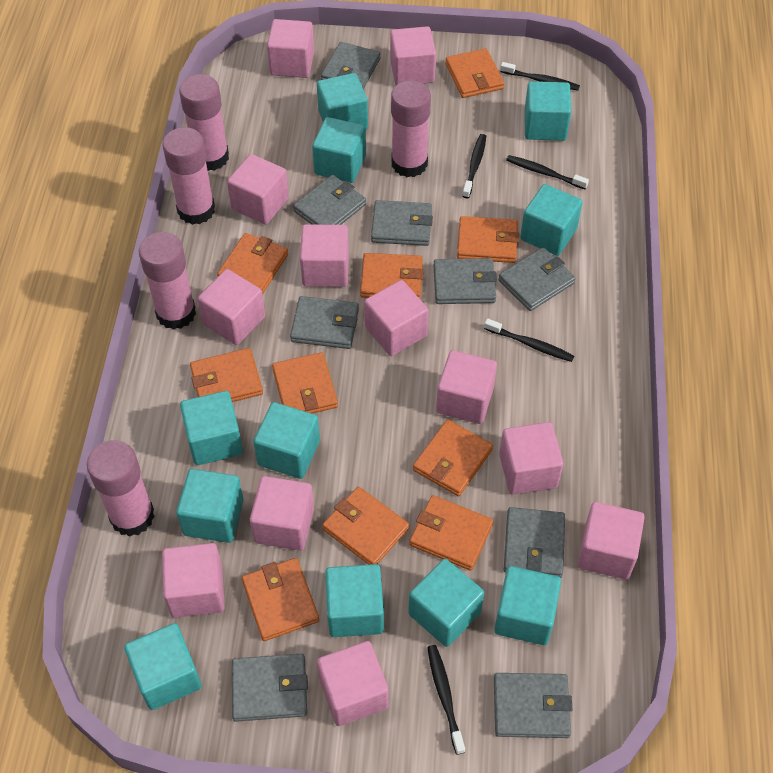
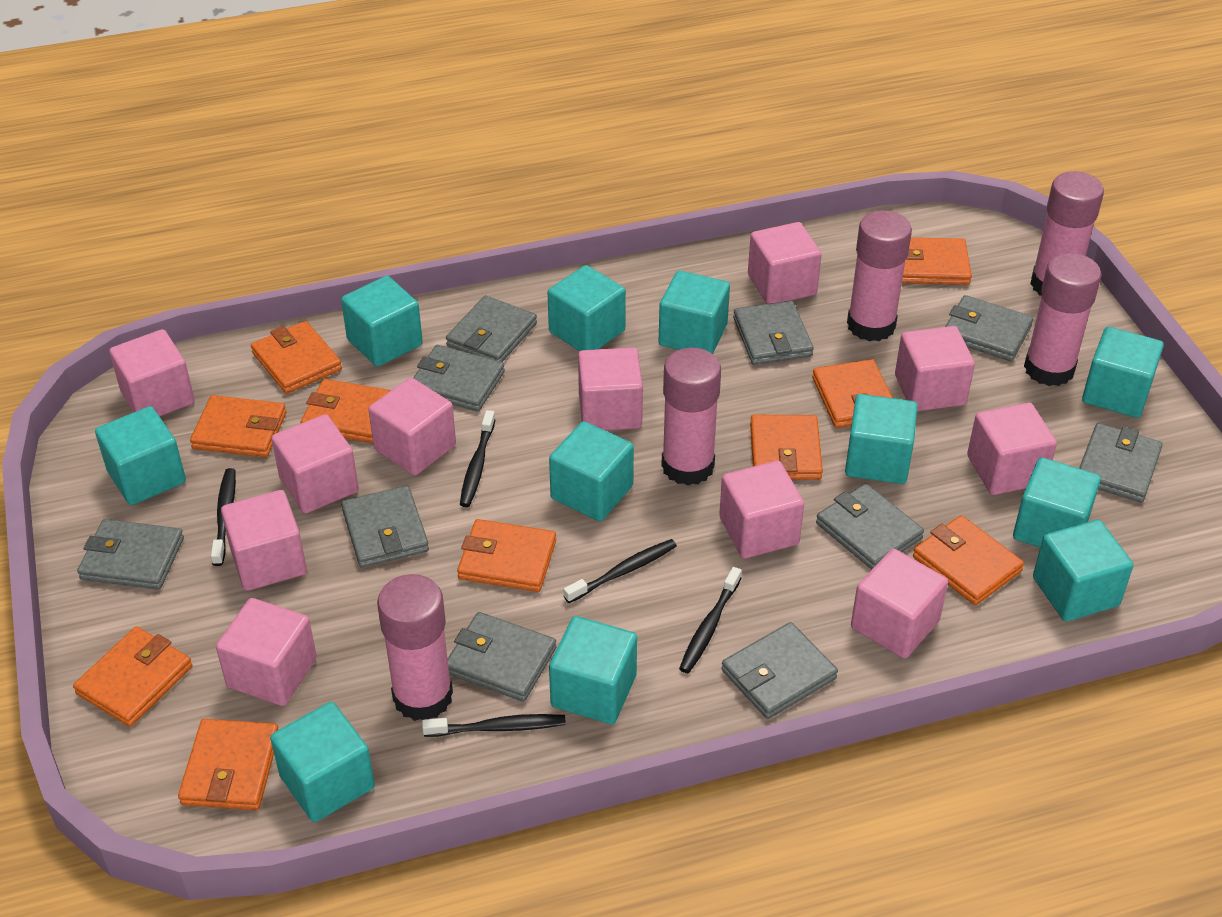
grey wallet: 9 -> 10
pink cube: 12 -> 11

